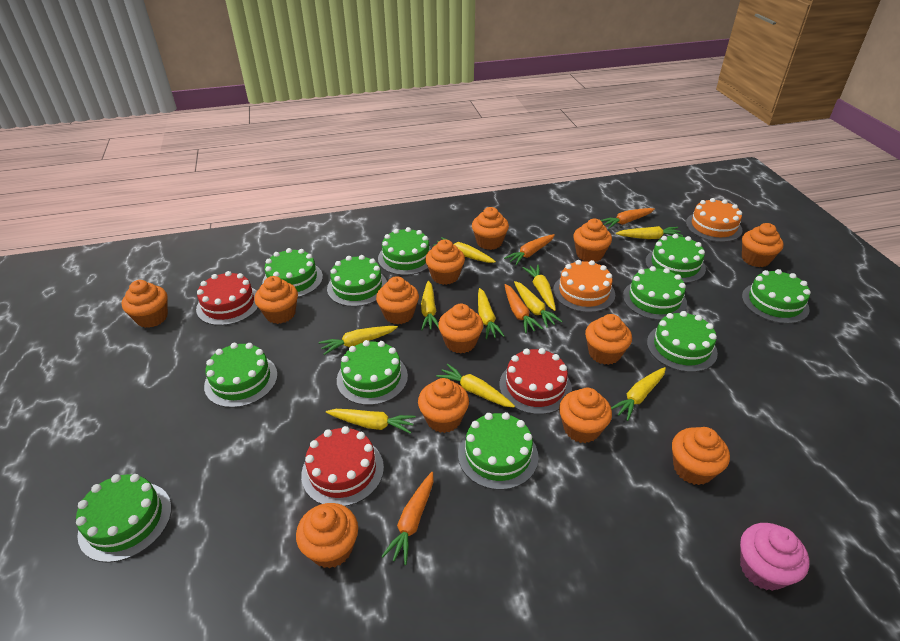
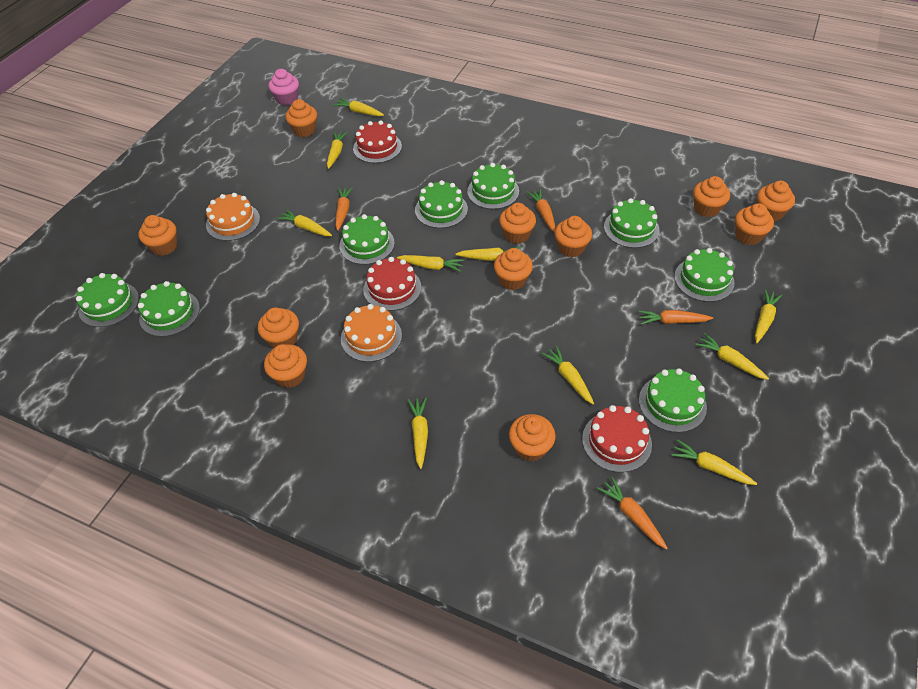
green cake: 11 -> 8
orange cupcake: 13 -> 11

